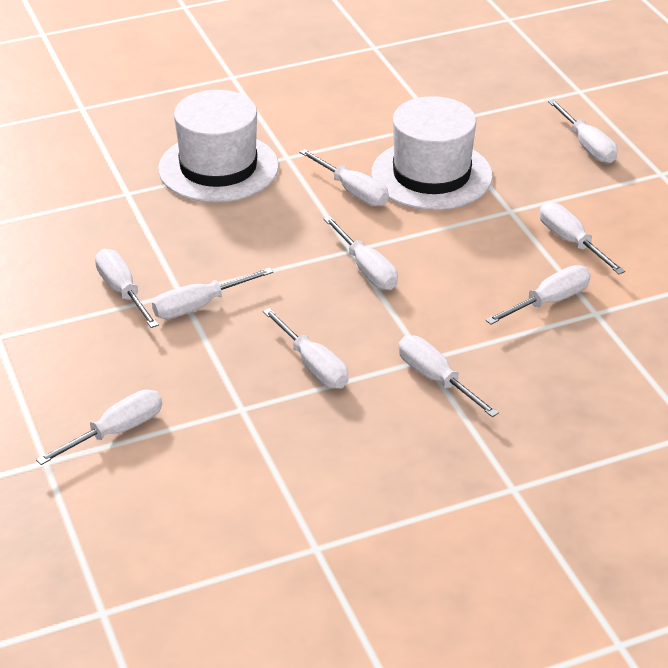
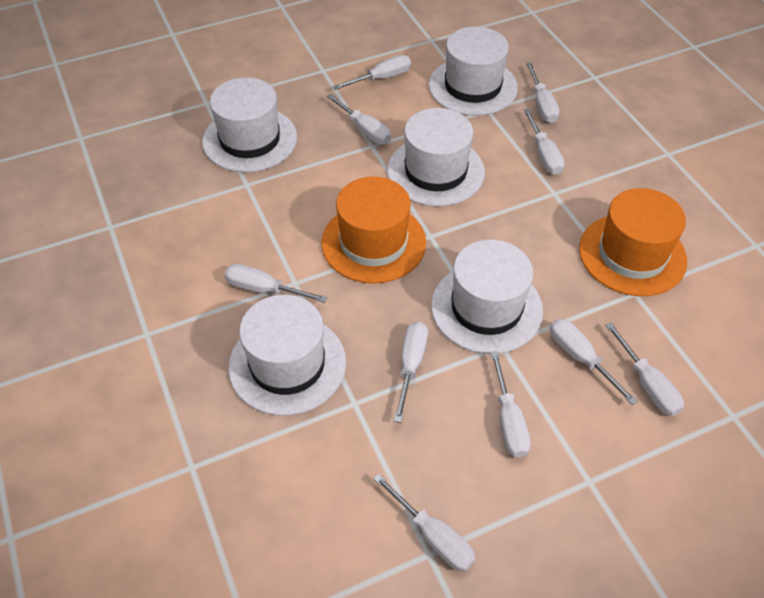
orange hat: 0 -> 2
white hat: 2 -> 5

